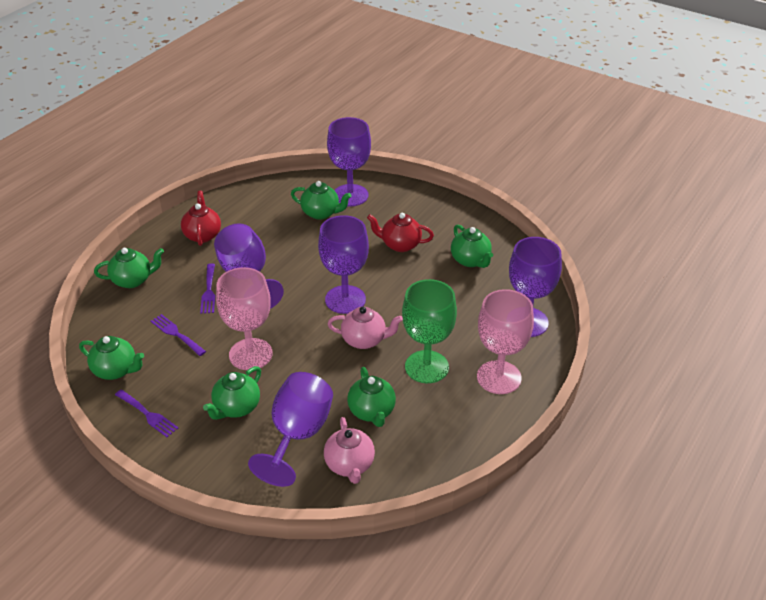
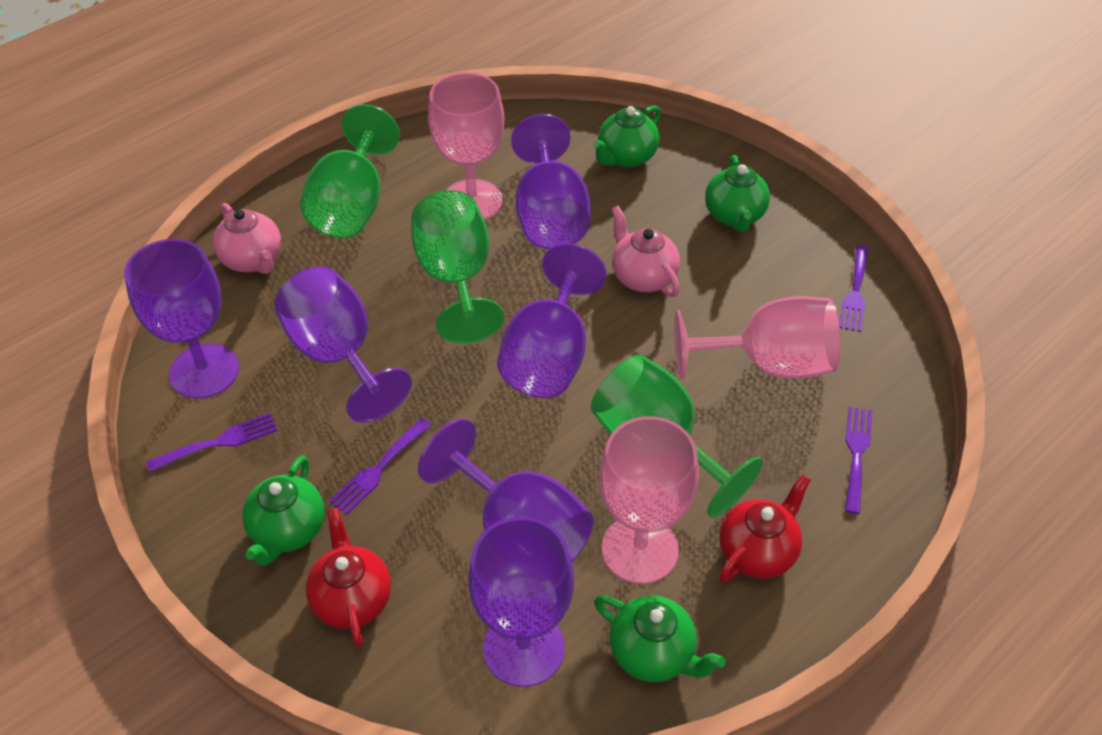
green goblet: 1 -> 3
green teapot: 6 -> 4
pink goblet: 2 -> 3
purple fork: 3 -> 4
purple goblet: 5 -> 6

